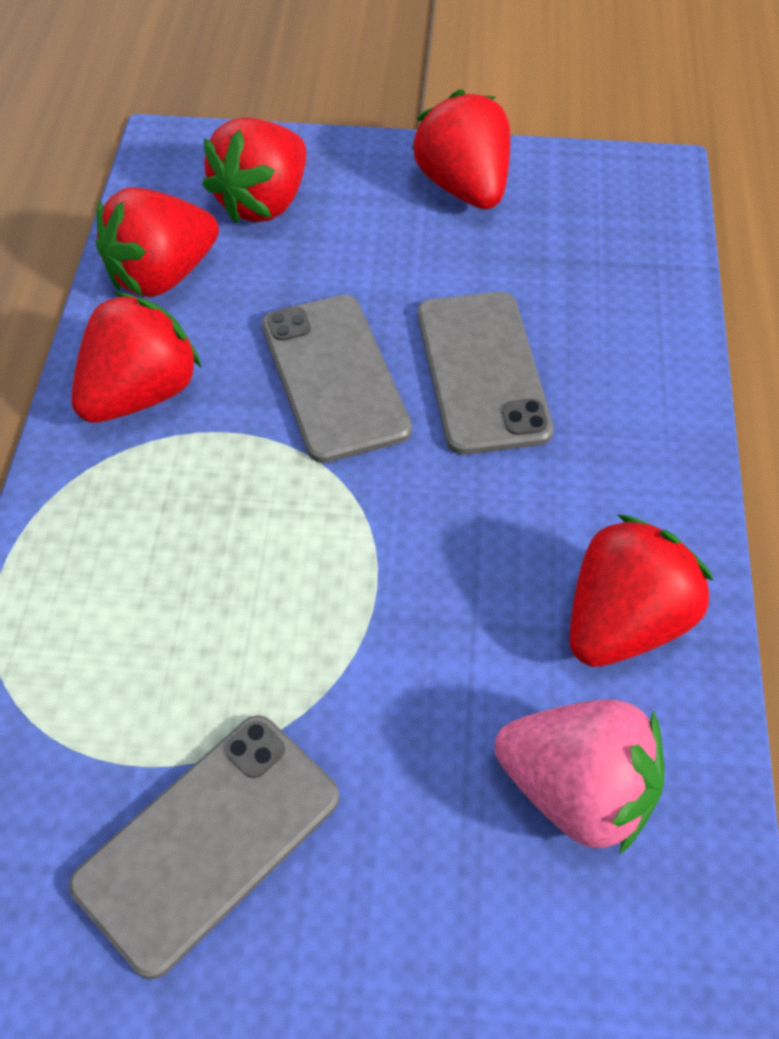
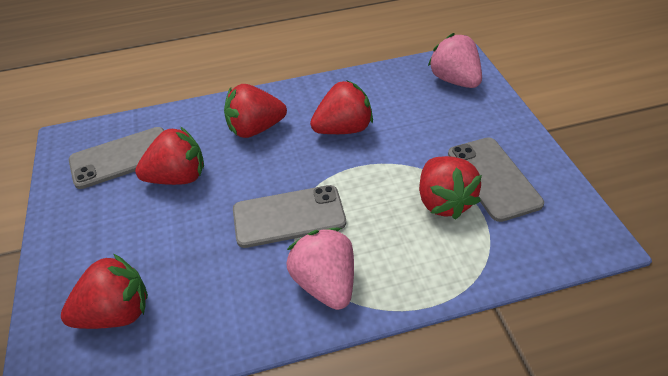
pink strawberry: 1 -> 2

